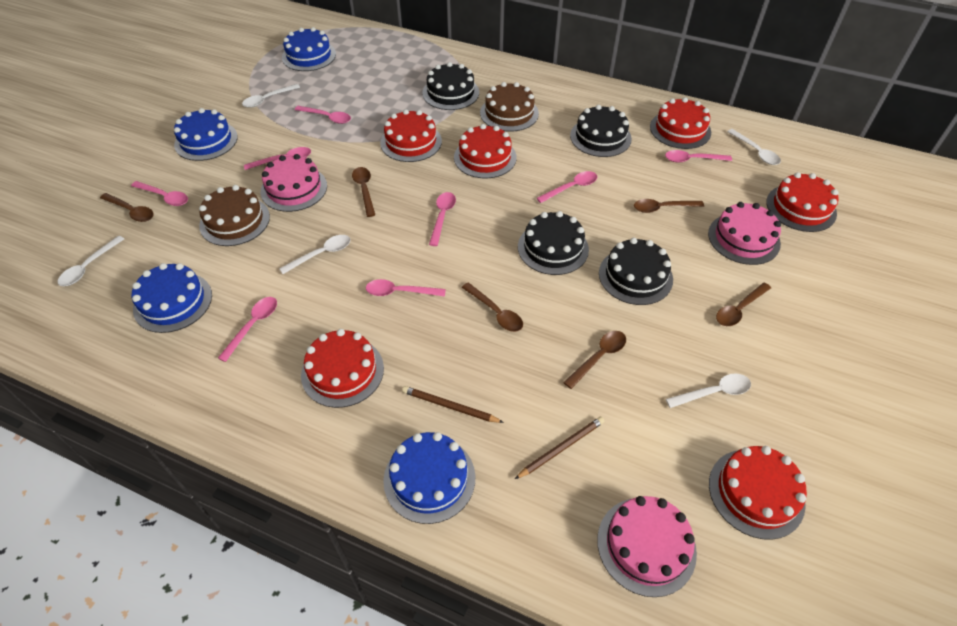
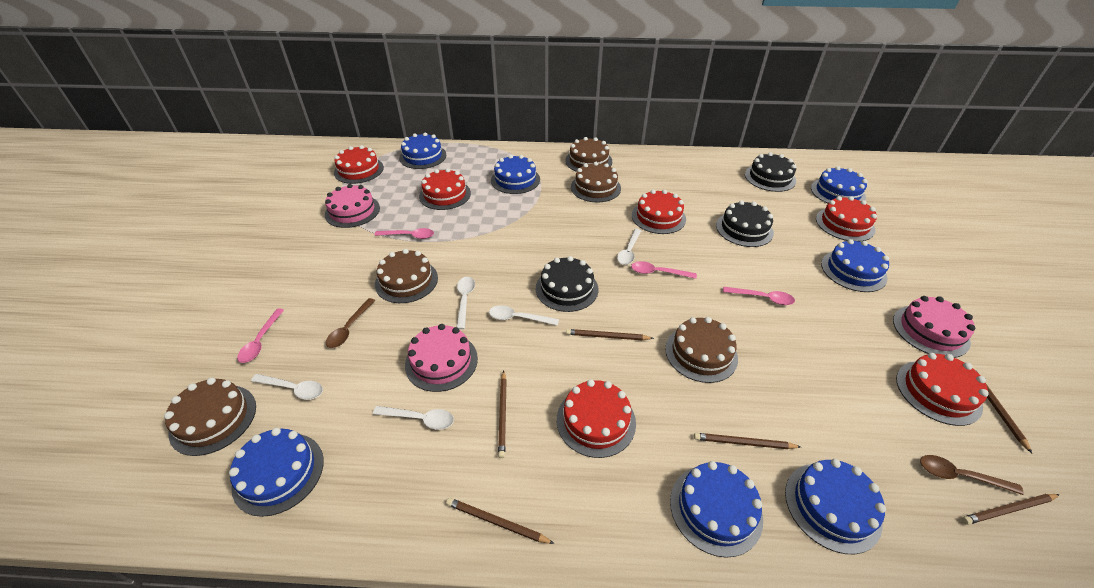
black cake: 4 -> 3
blue cake: 4 -> 7
brown cake: 2 -> 5
brown pencil: 2 -> 6
brown spoon: 6 -> 2
pink spoon: 8 -> 4

